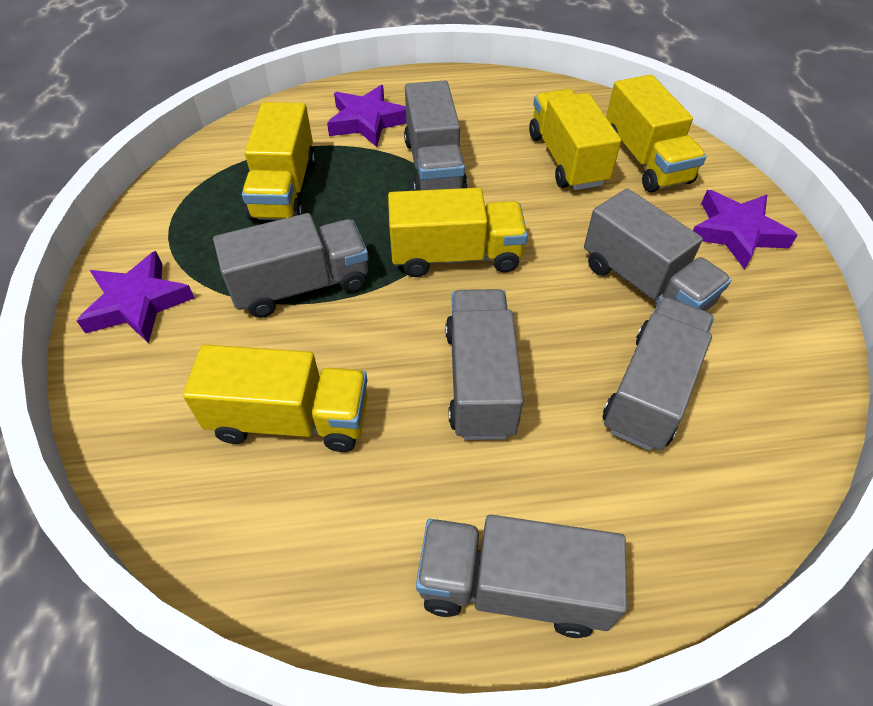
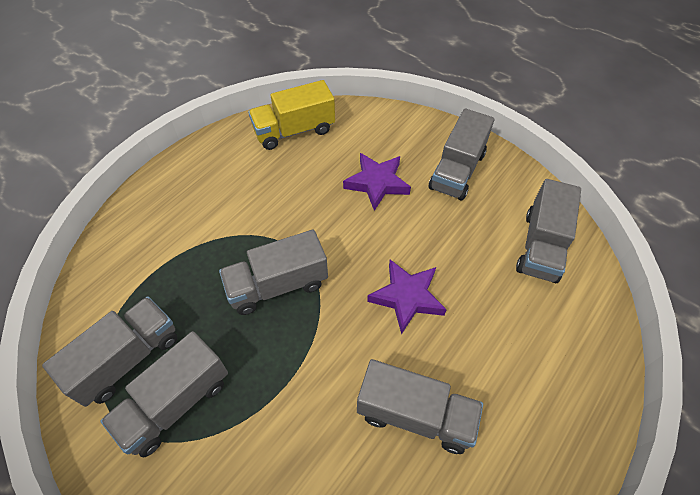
purple star: 3 -> 2
yellow truck: 5 -> 1

